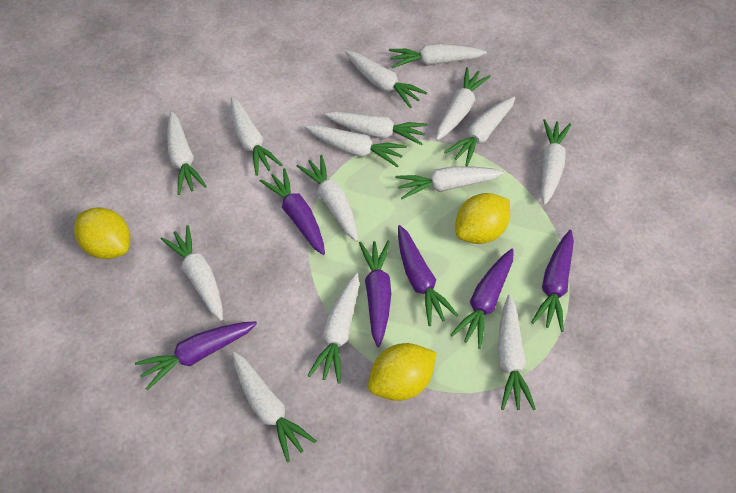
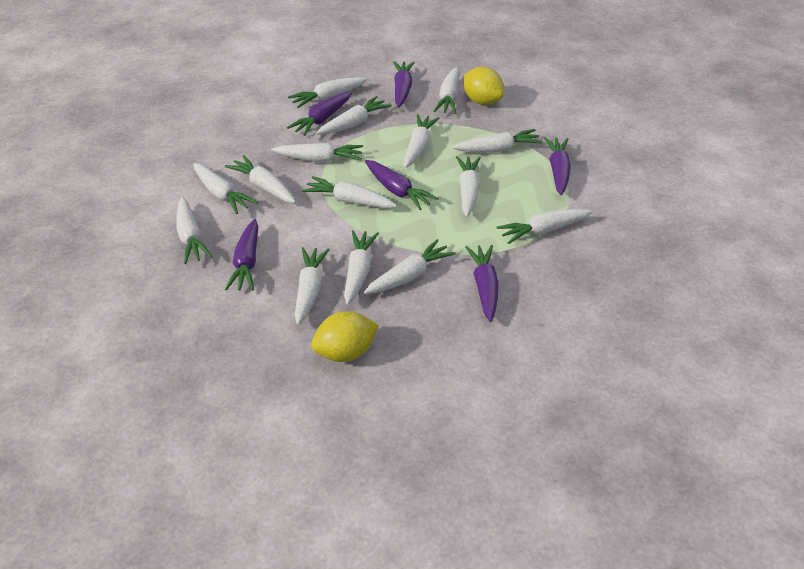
yellow lemon: 3 -> 2

